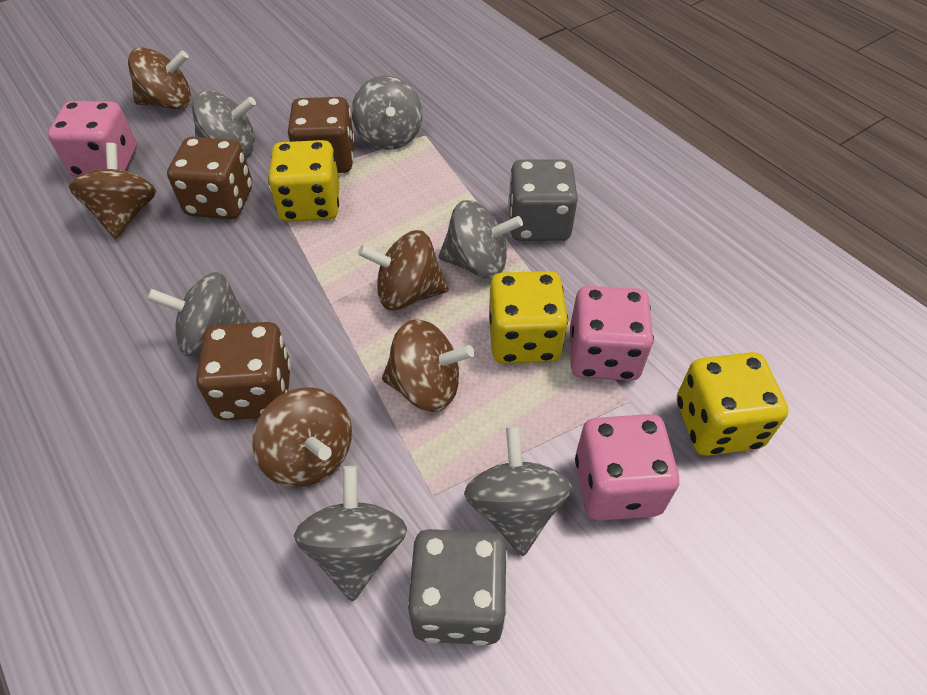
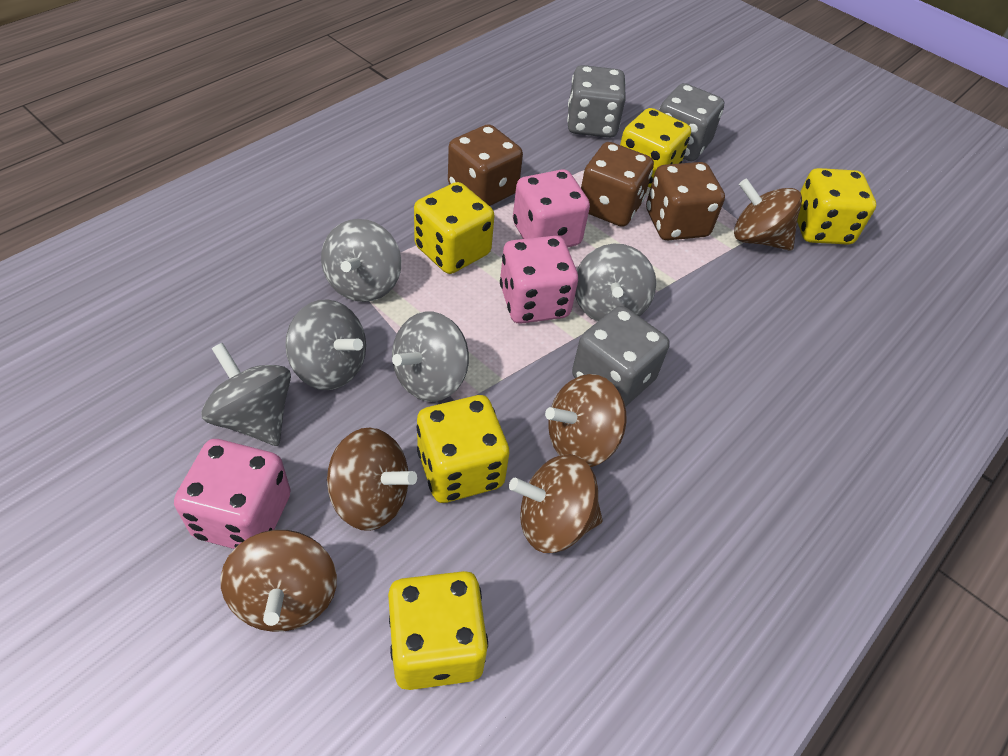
grey dice: 2 -> 3
grey spinning top: 6 -> 5
yellow dice: 3 -> 5

